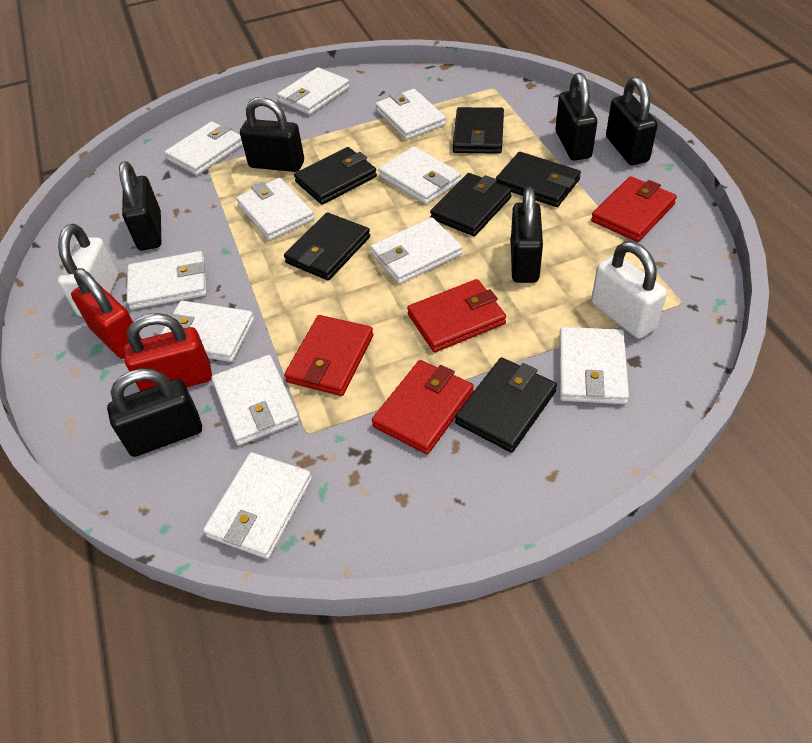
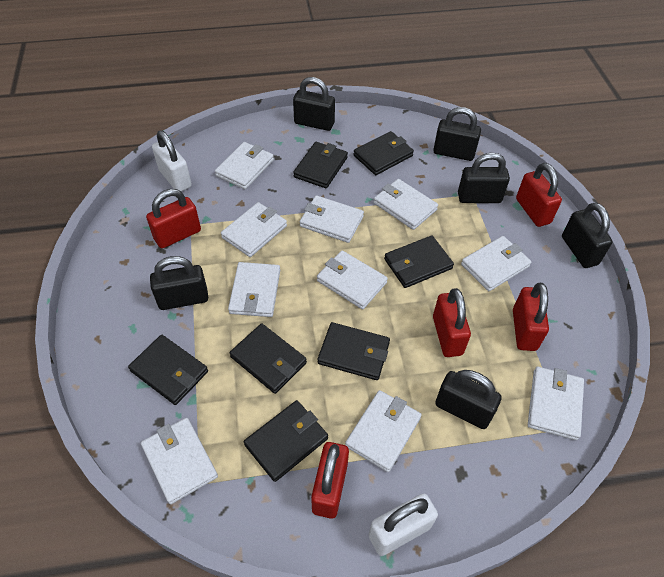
black wallet: 6 -> 7
red padlock: 2 -> 5
red wallet: 4 -> 0
white wallet: 11 -> 10

